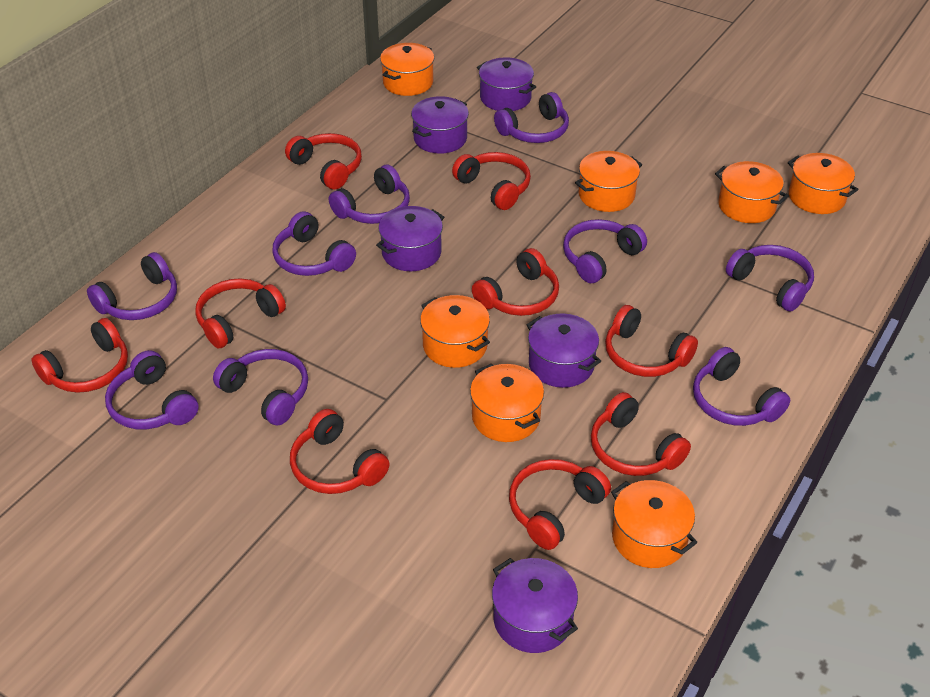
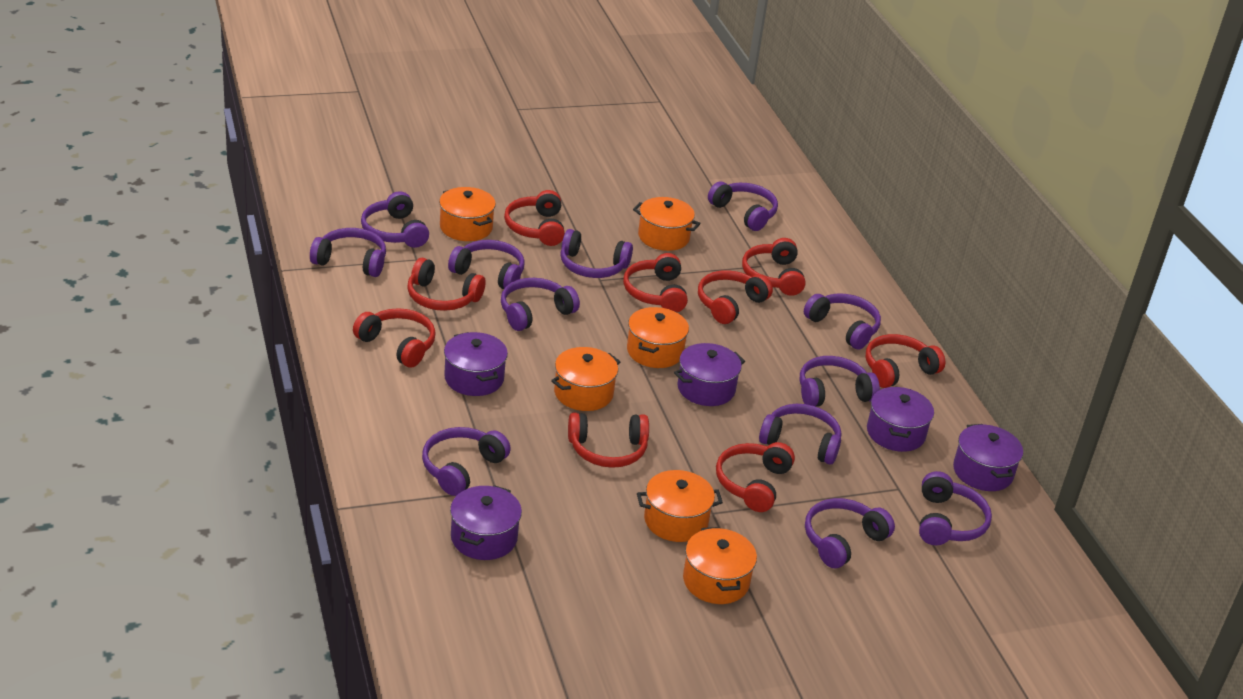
orange pot: 7 -> 6
purple headphones: 9 -> 12

